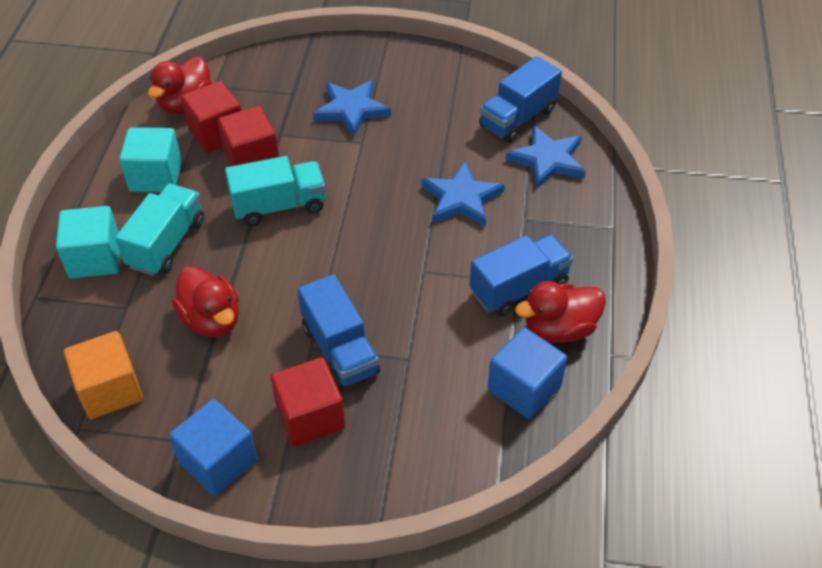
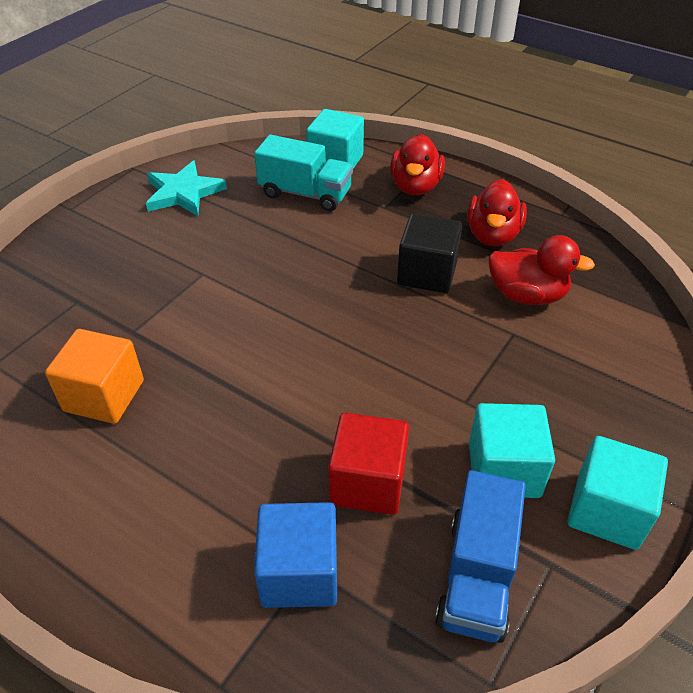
black cube: 0 -> 1
blue cube: 2 -> 1
blue star: 3 -> 0
blue truck: 3 -> 1
red cube: 3 -> 1
turquoise cube: 2 -> 3
turquoise star: 0 -> 1
turquoise truck: 2 -> 1

